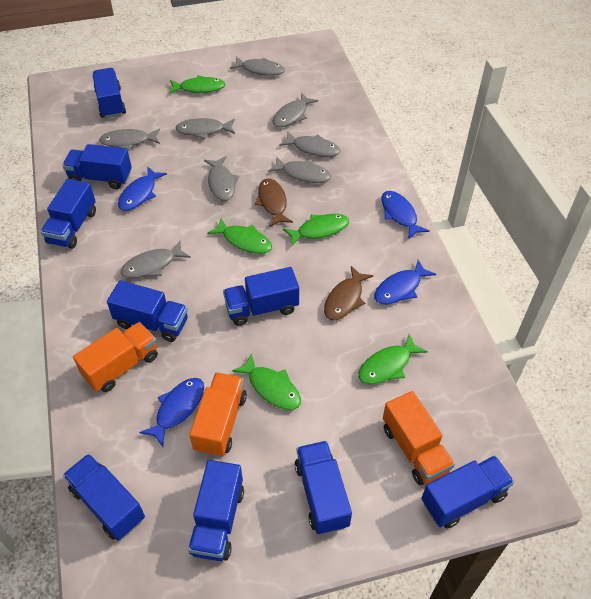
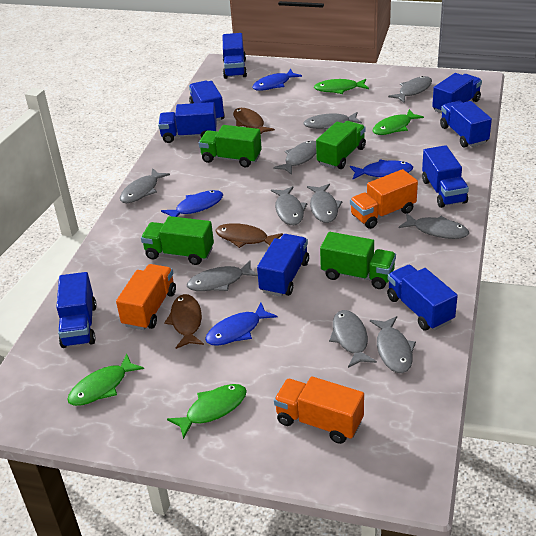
brown fish: 2 -> 3
green fish: 5 -> 4
green truck: 0 -> 4
grey fish: 8 -> 10

